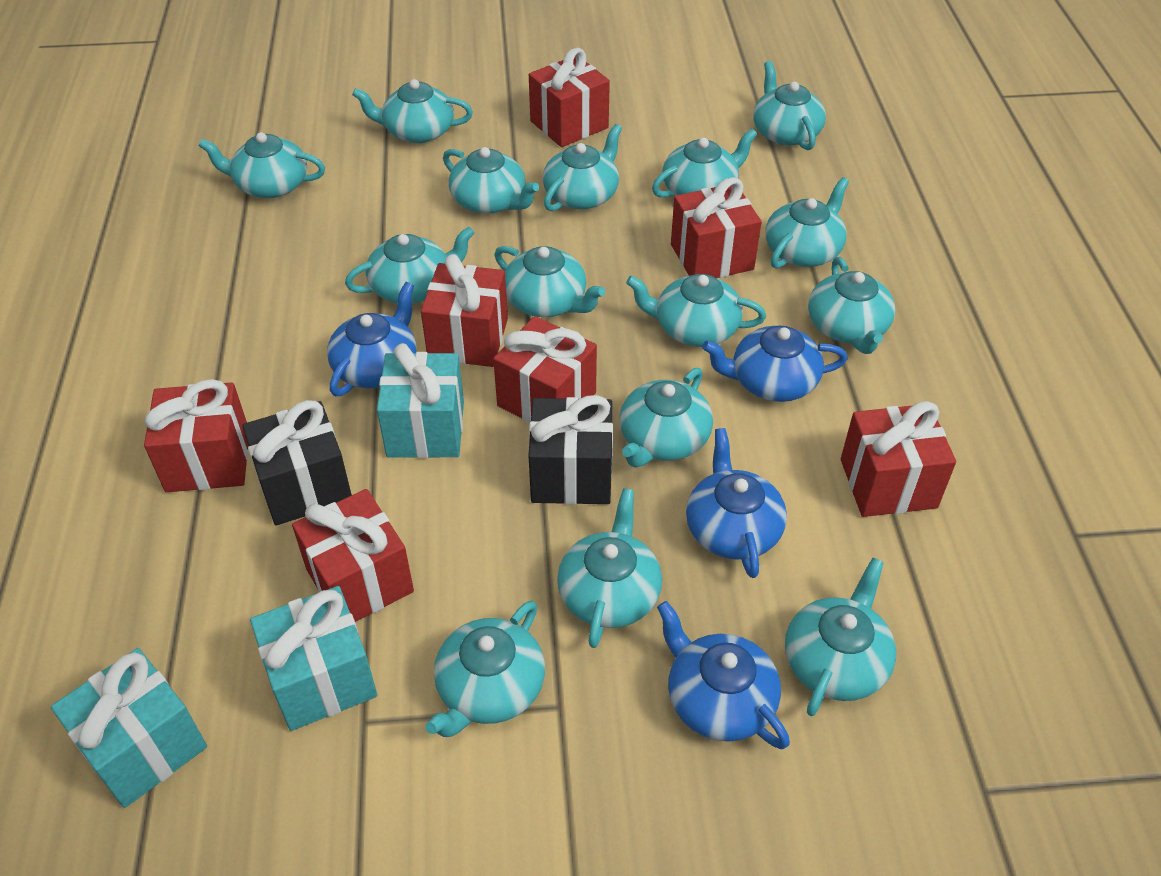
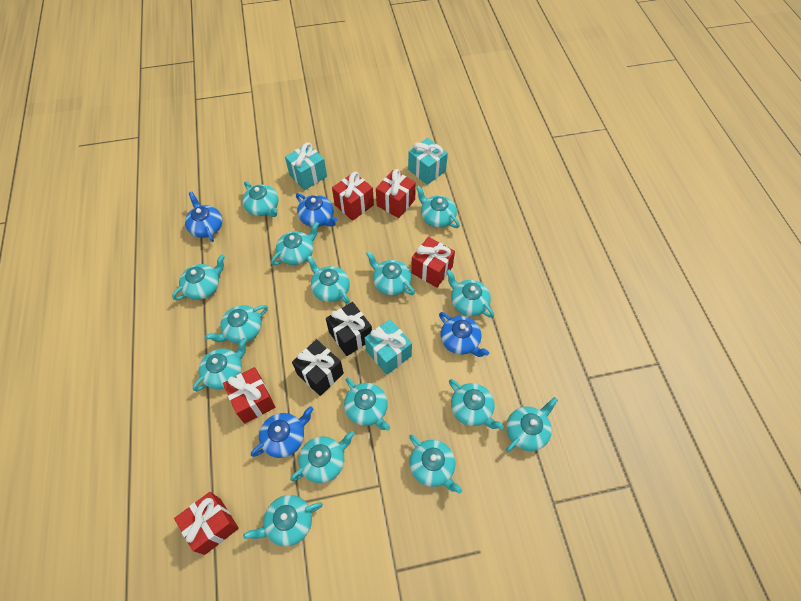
red gift: 7 -> 5

